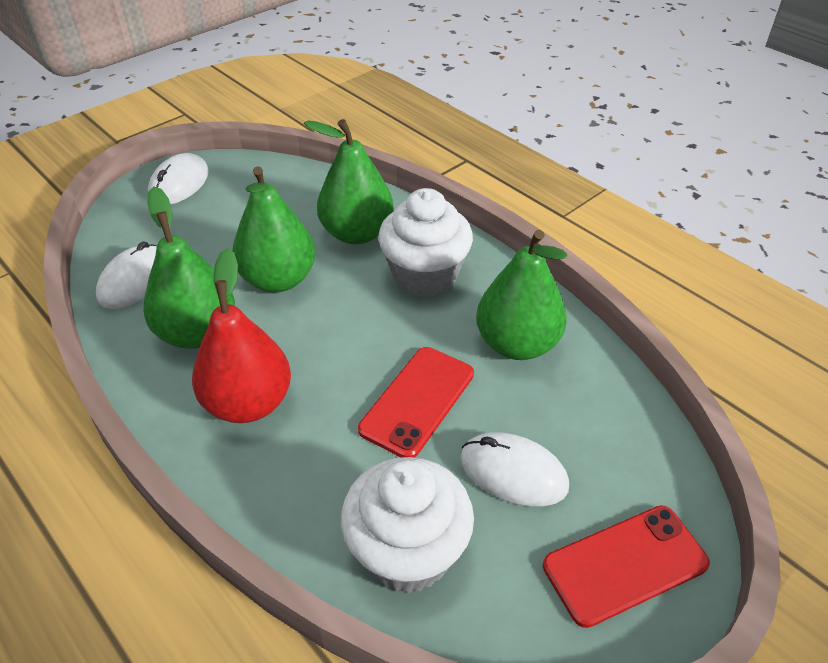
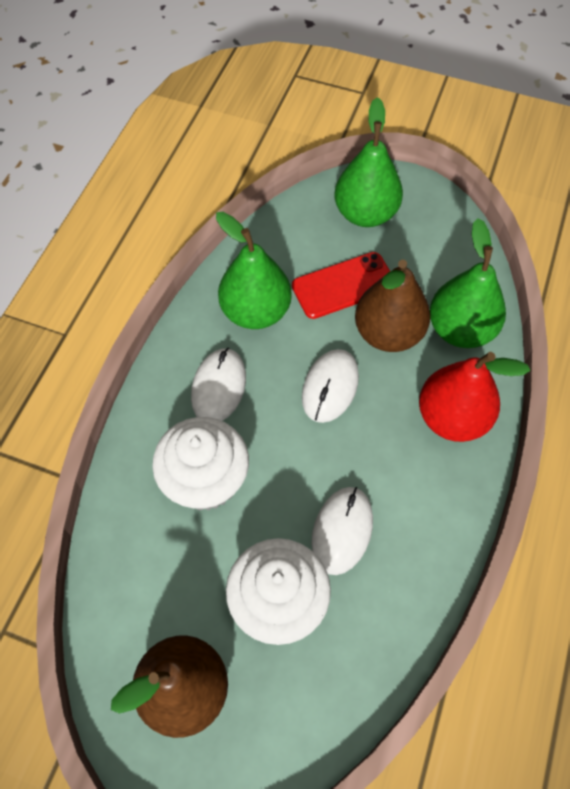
brown pear: 0 -> 2
green pear: 4 -> 3
red phone: 2 -> 1

